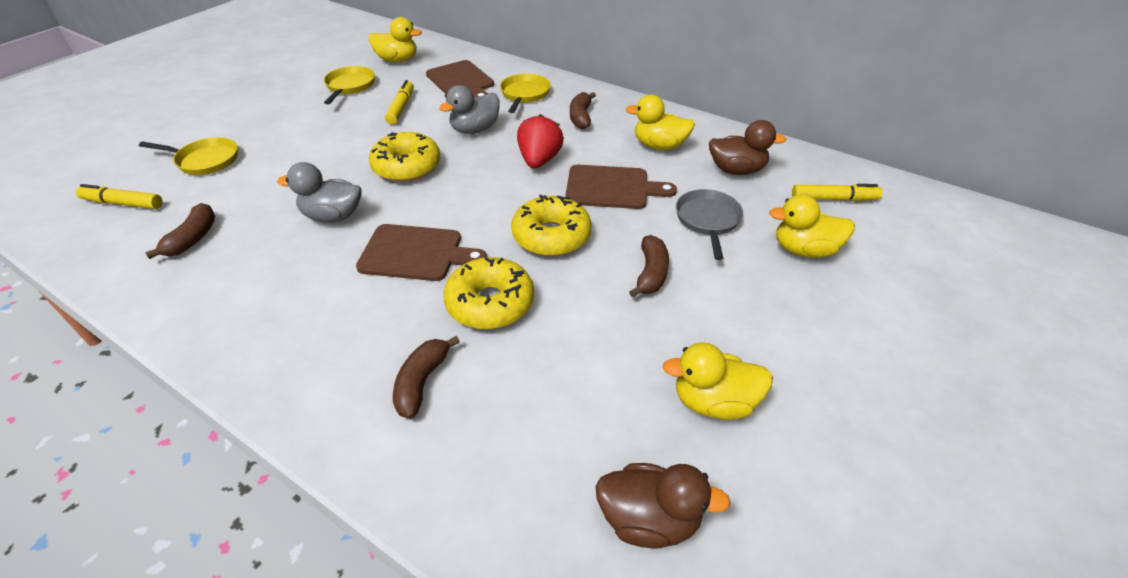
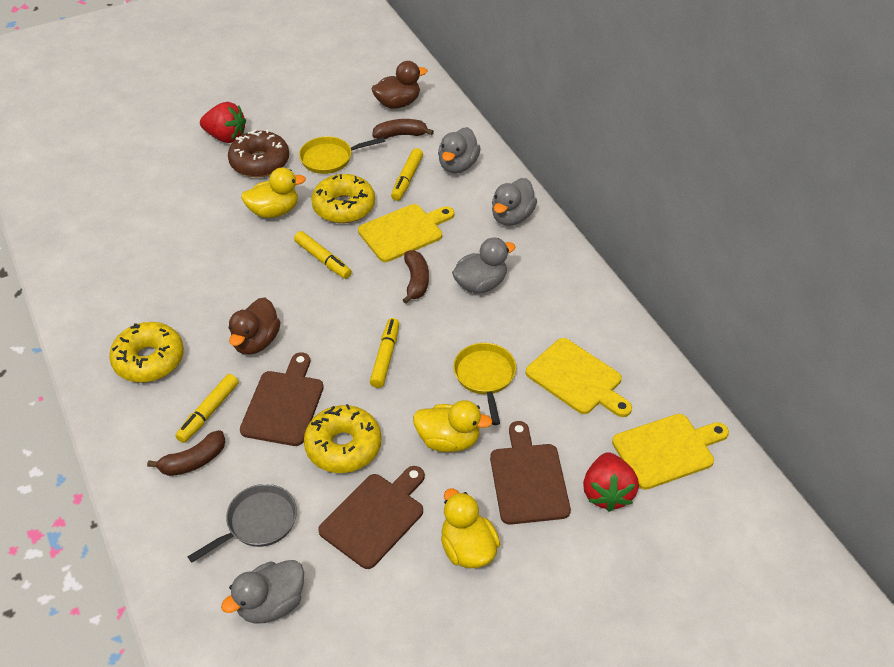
brown banana: 4 -> 3
brown donut: 0 -> 1
grey duck: 2 -> 4
red strawberry: 1 -> 2
yellow cutting board: 0 -> 3
yellow duck: 4 -> 3
yellow marker: 3 -> 4
yellow pan: 3 -> 2

